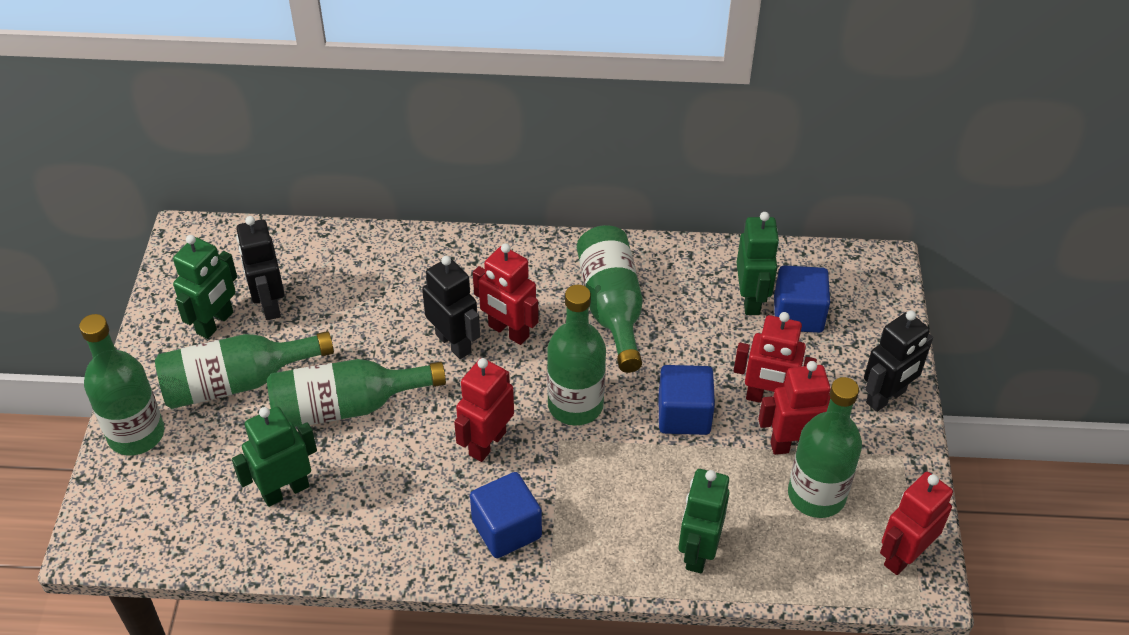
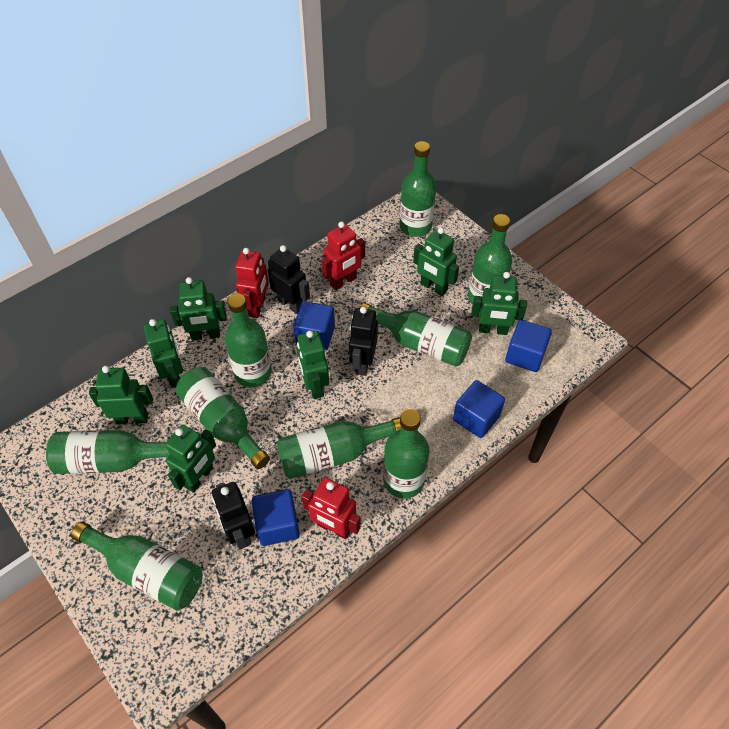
blue cube: 3 -> 4
green bottle: 6 -> 9
green robot: 4 -> 7
red robot: 5 -> 3

